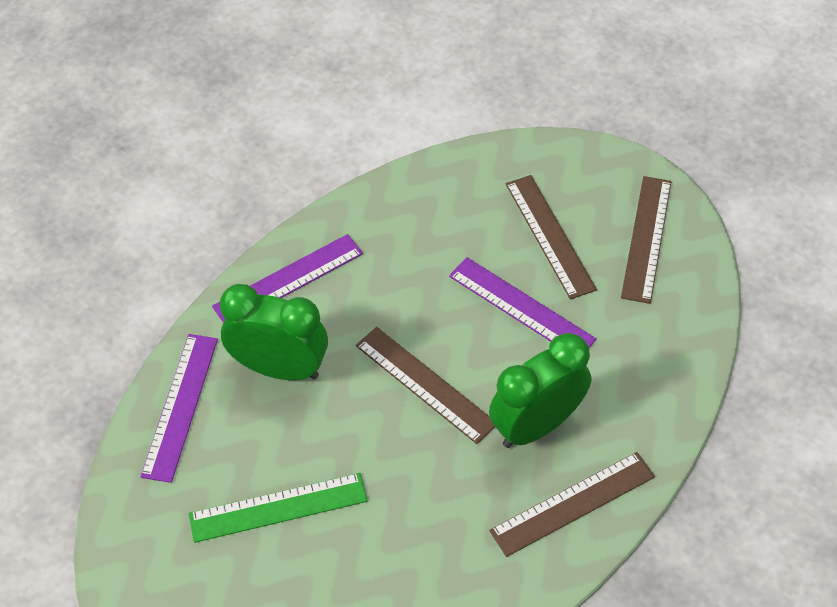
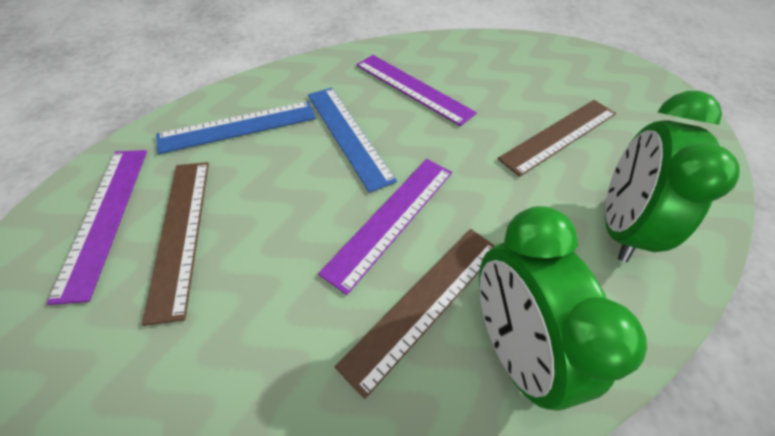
blue ruler: 0 -> 2
brown ruler: 4 -> 3
green ruler: 1 -> 0

